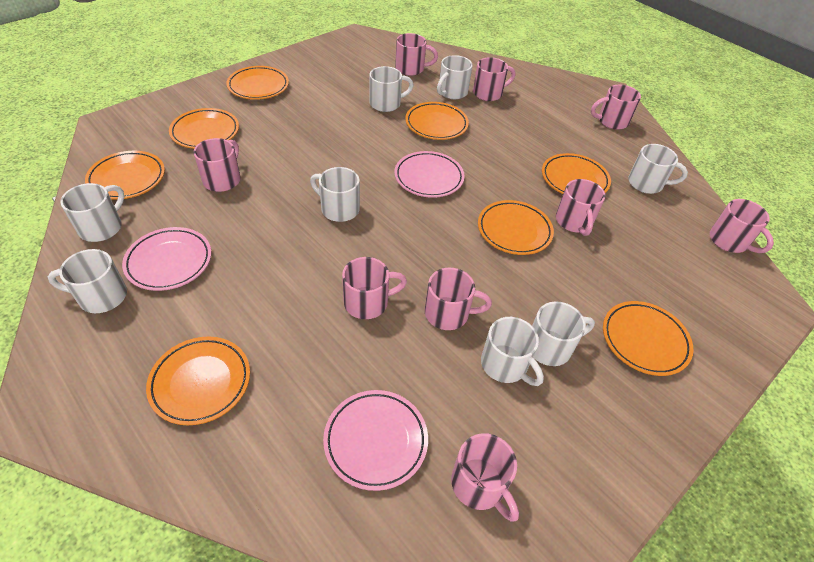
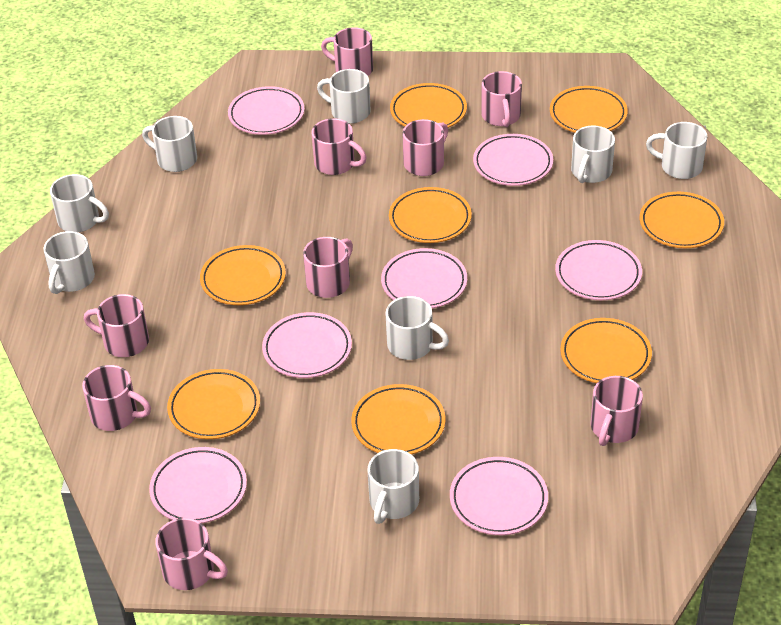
pink plate: 3 -> 7

